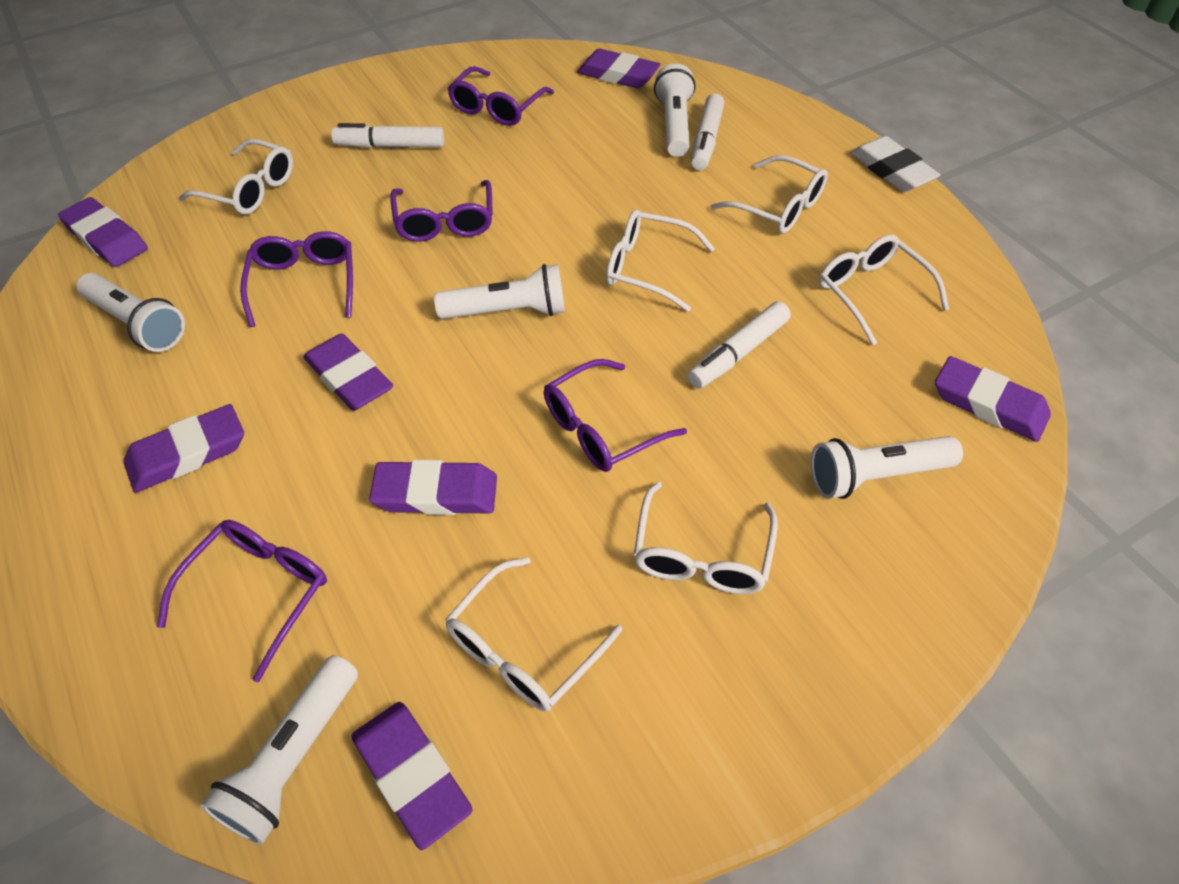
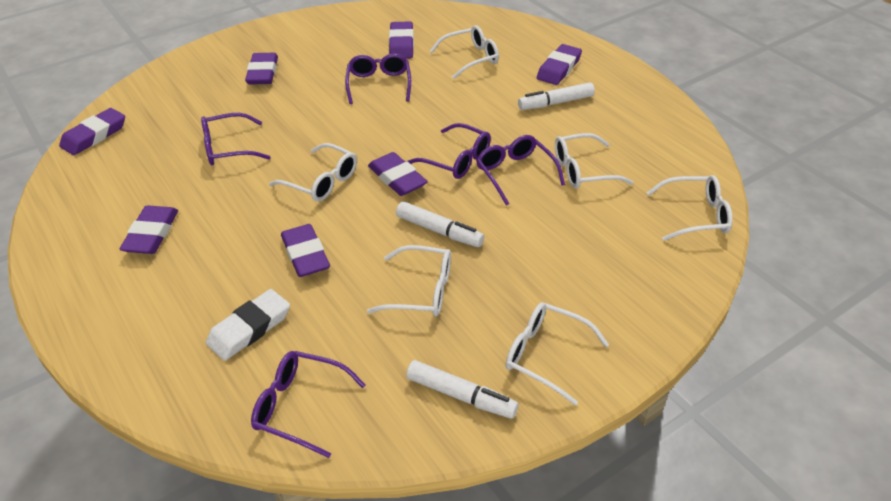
white flashlight: 5 -> 0

